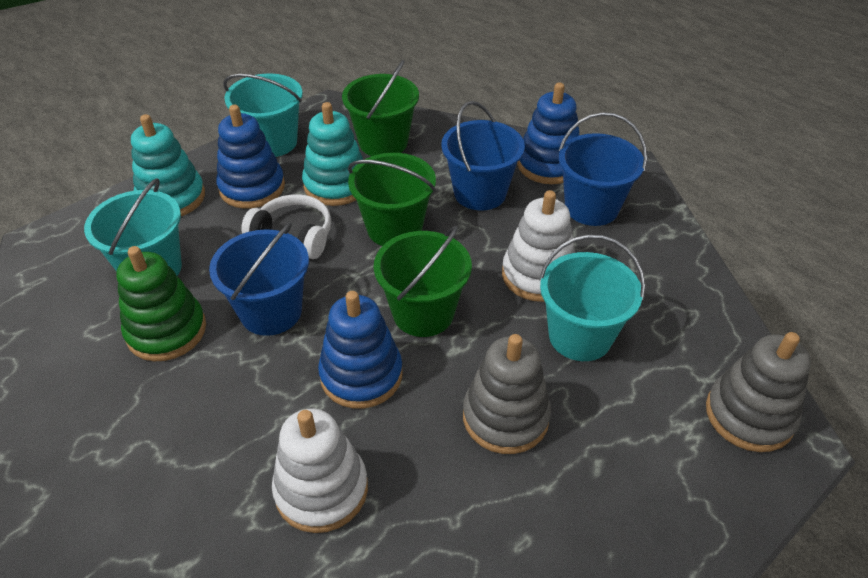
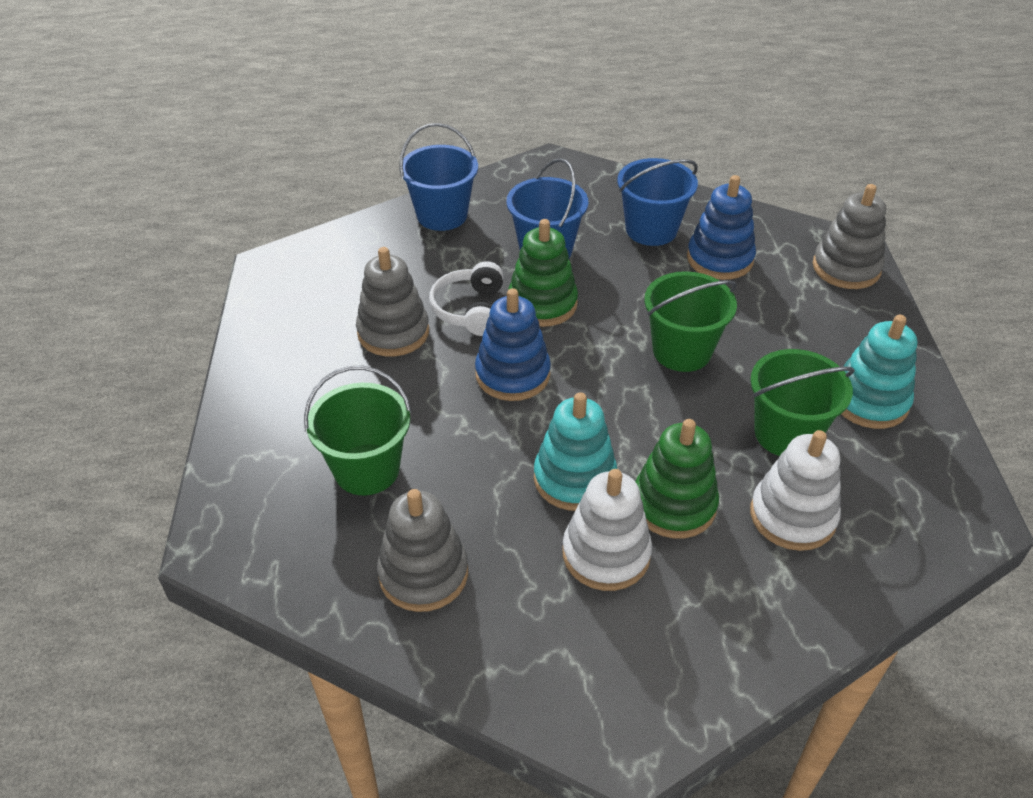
blue stacking toy: 3 -> 2
green stacking toy: 1 -> 2
grey stacking toy: 2 -> 3
turquoise bucket: 3 -> 0

